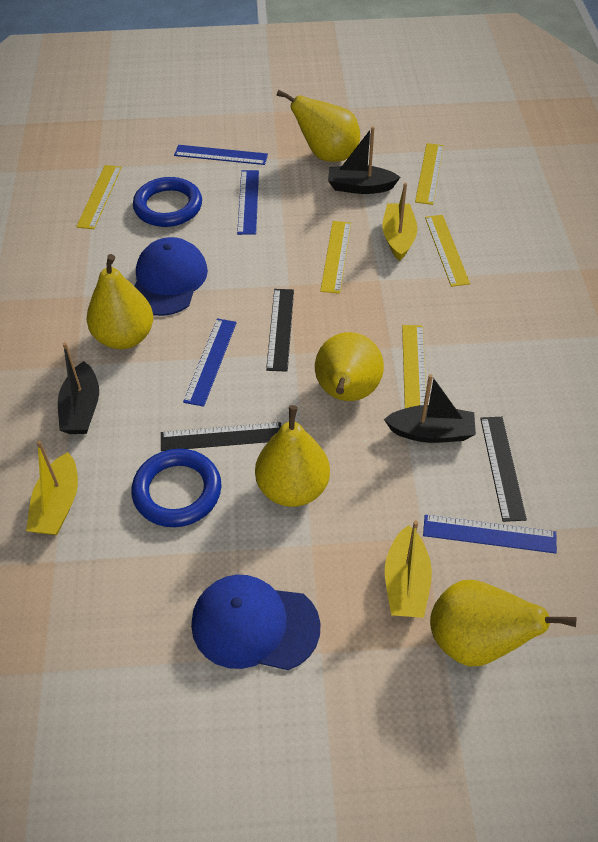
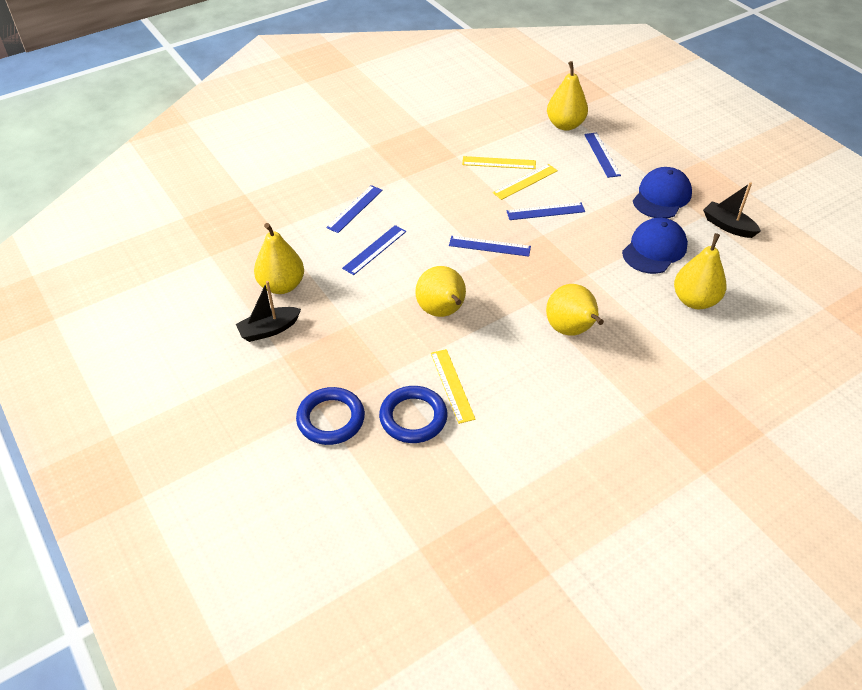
black boat: 3 -> 2
black ruler: 3 -> 0
blue ruler: 4 -> 5
yellow boat: 3 -> 0
yellow ruler: 5 -> 3

